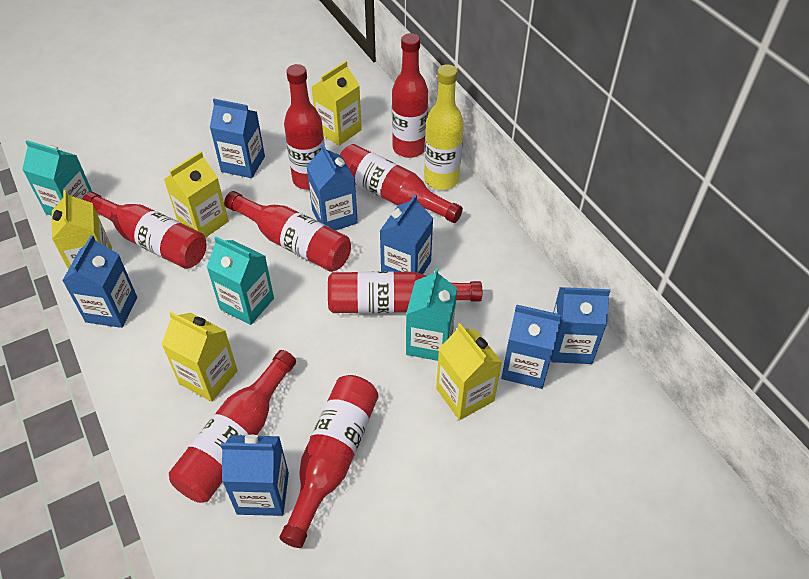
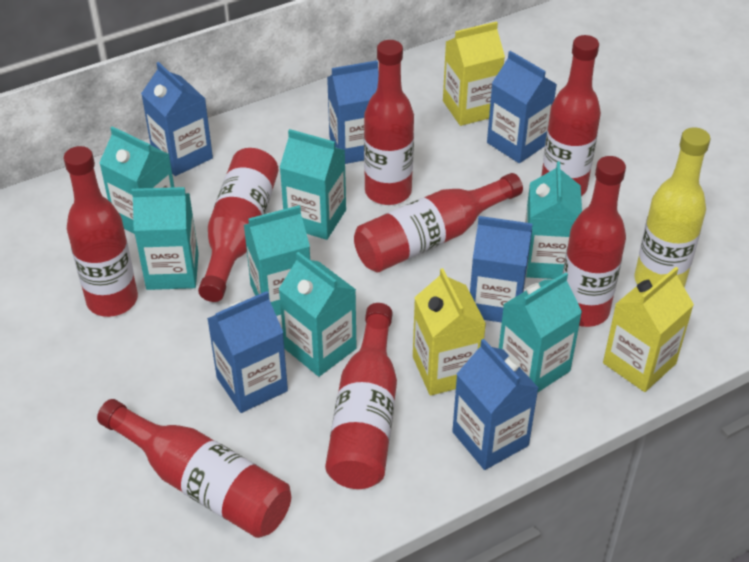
blue carton: 7 -> 6
turquoise carton: 3 -> 7
yellow carton: 5 -> 3

